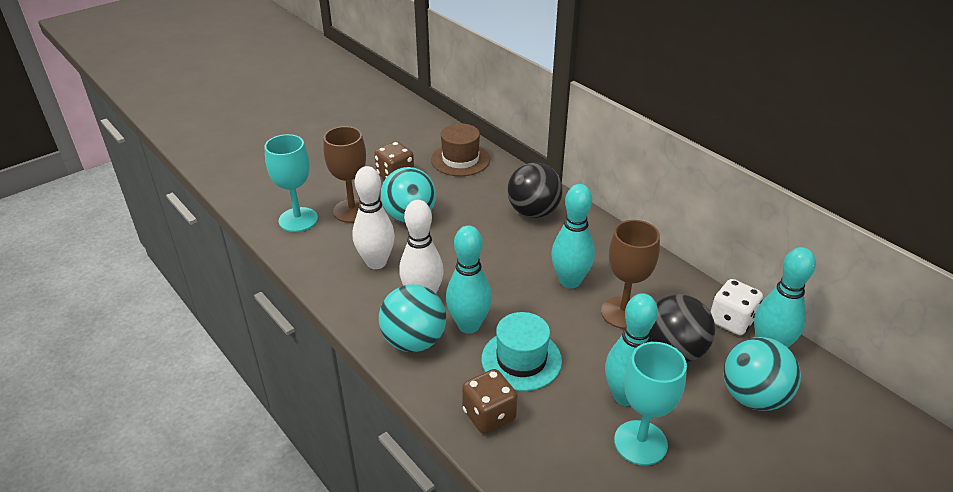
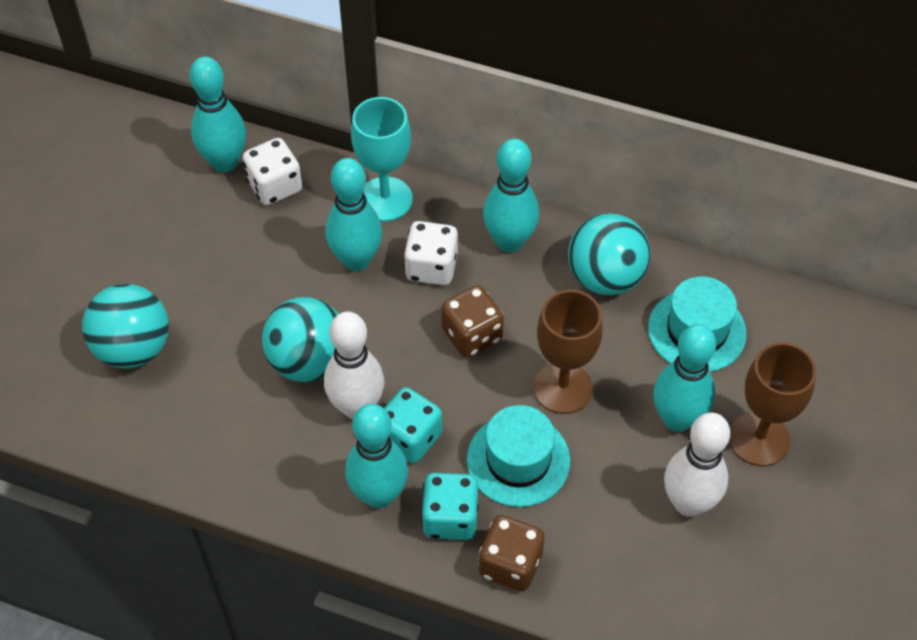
black ball: 2 -> 0
brown hat: 1 -> 0
turquoise bowling pin: 4 -> 5
turquoise dice: 0 -> 2
turquoise goblet: 2 -> 1
turquoise hat: 1 -> 2
white dice: 1 -> 2

